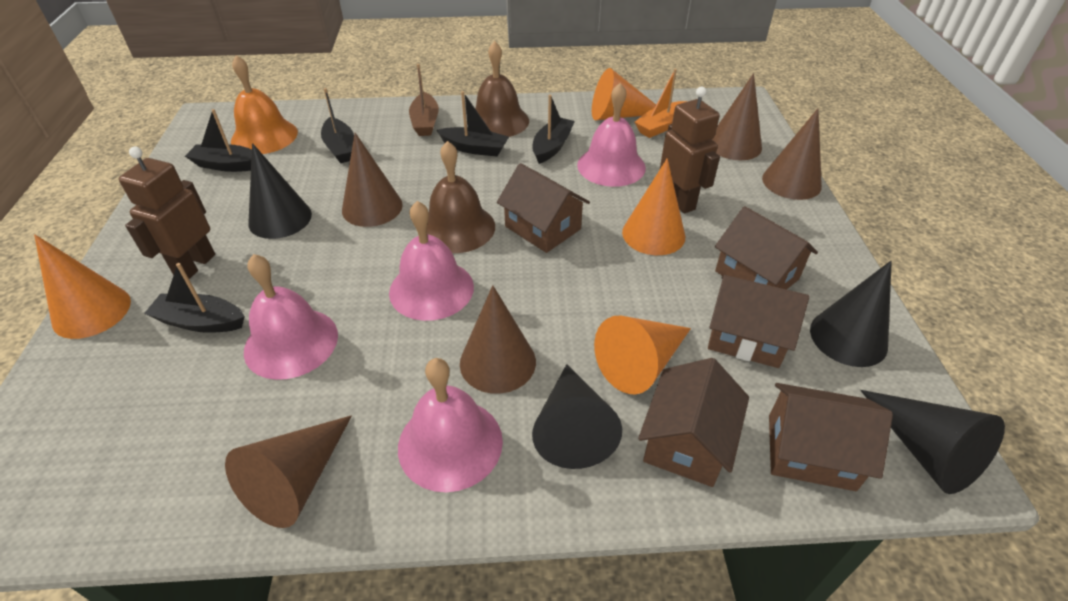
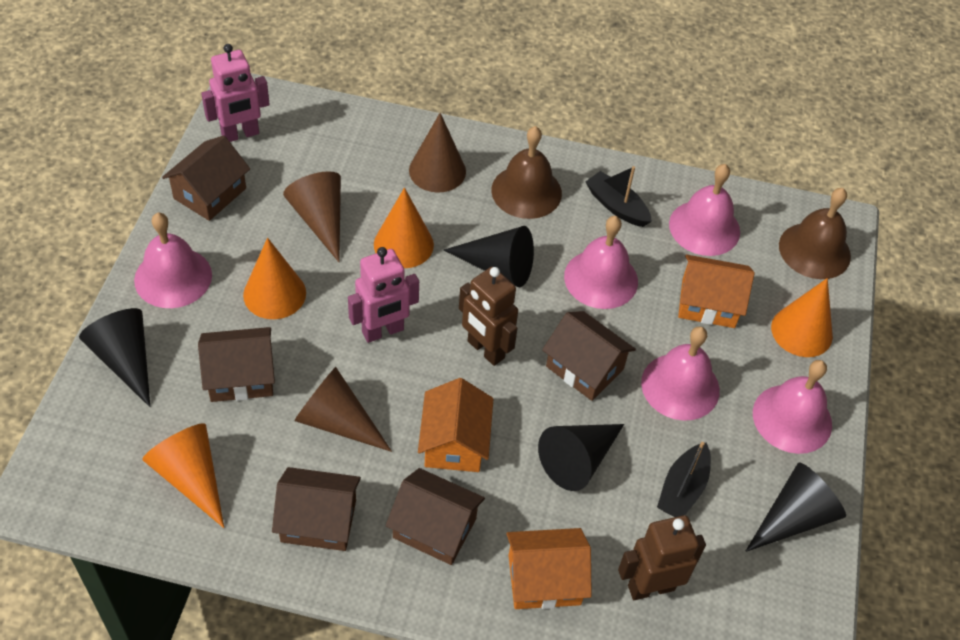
black boat: 5 -> 2
brown boat: 1 -> 0
brown cone: 5 -> 3
orange bell: 1 -> 0
orange boat: 1 -> 0
orange house: 0 -> 3
pink bell: 4 -> 5
pink robot: 0 -> 2

